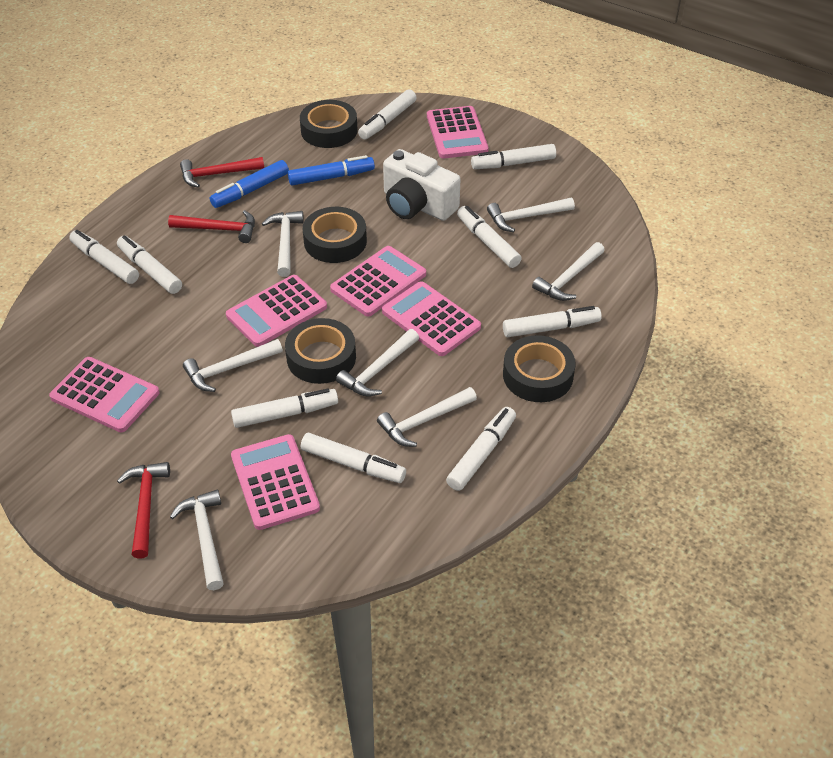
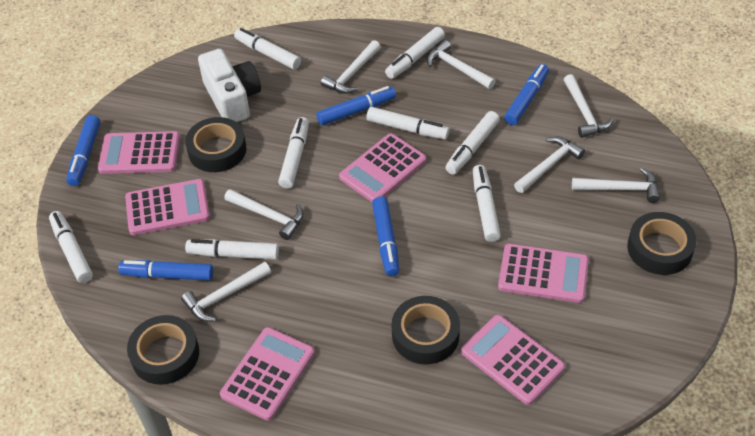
blue marker: 2 -> 5
red hammer: 3 -> 0
white marker: 9 -> 8

